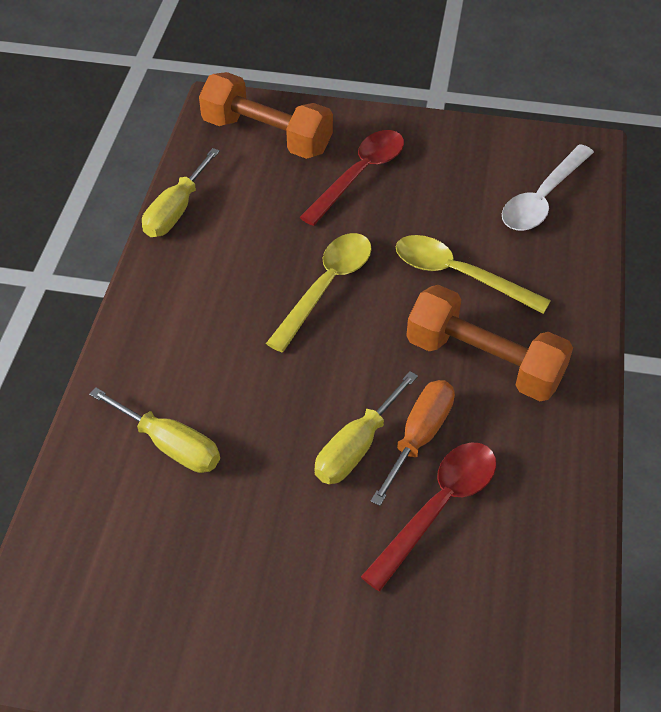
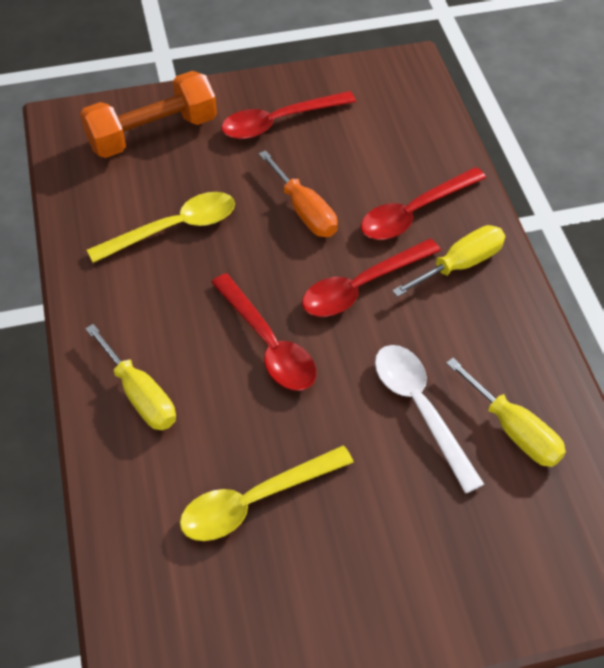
orange dumbbell: 2 -> 1
red spoon: 2 -> 4

